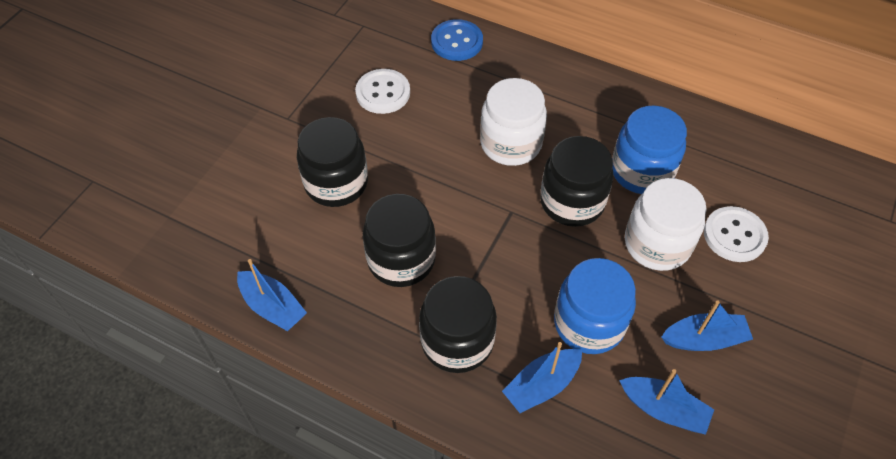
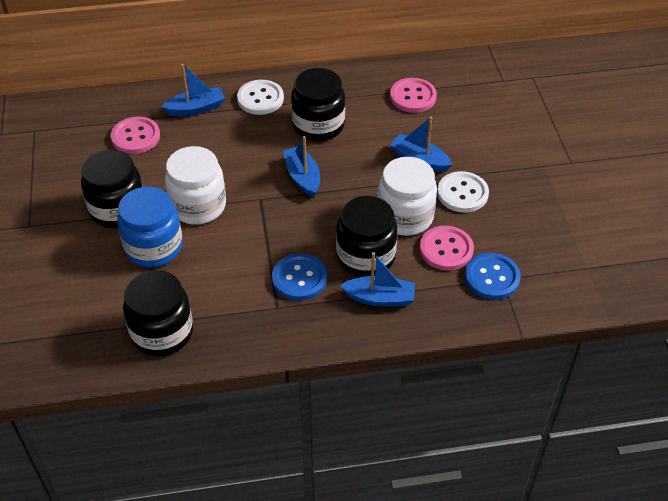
blue button: 1 -> 2
blue jar: 2 -> 1
pink button: 0 -> 3

